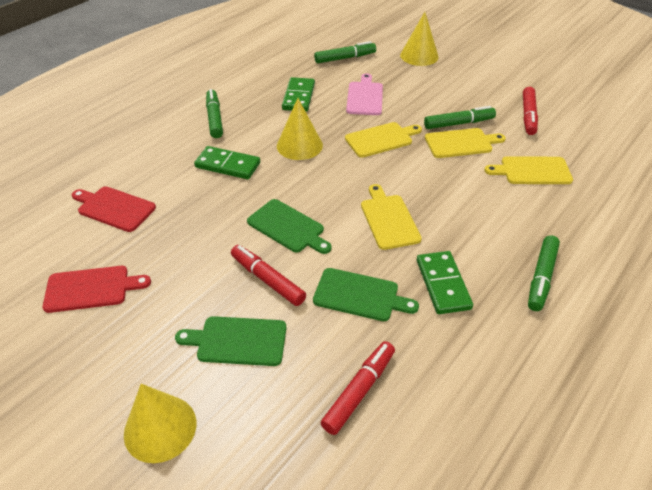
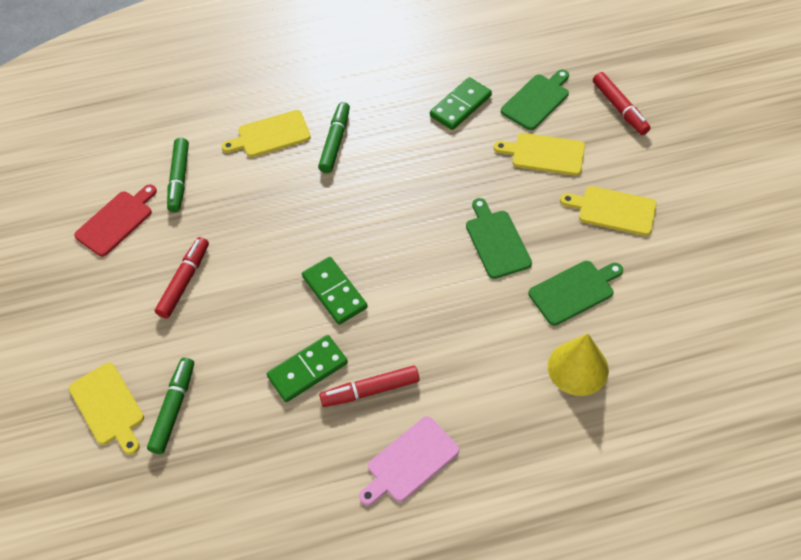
green marker: 4 -> 3
red cutting board: 2 -> 1
yellow cone: 3 -> 1

